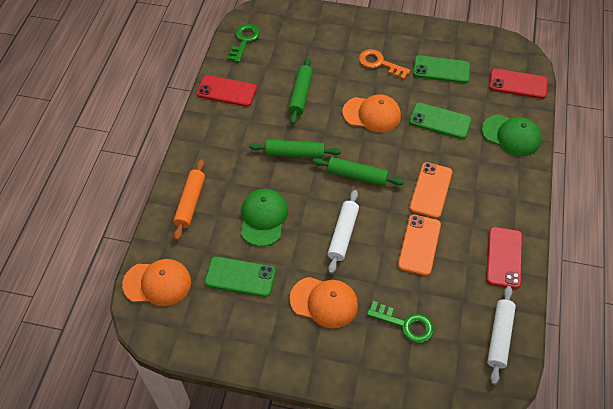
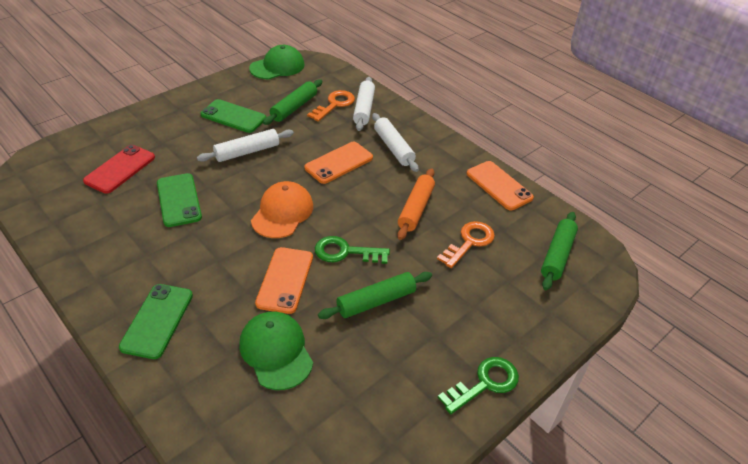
orange cap: 3 -> 1
orange key: 1 -> 2
orange phone: 2 -> 3
red phone: 3 -> 1
white rolling pin: 2 -> 3

